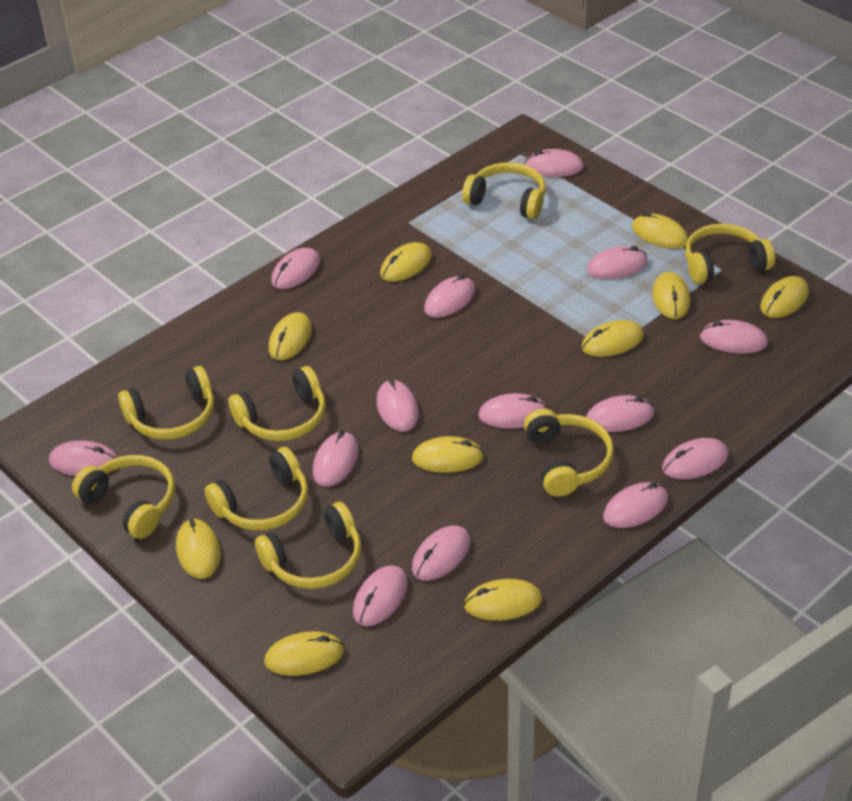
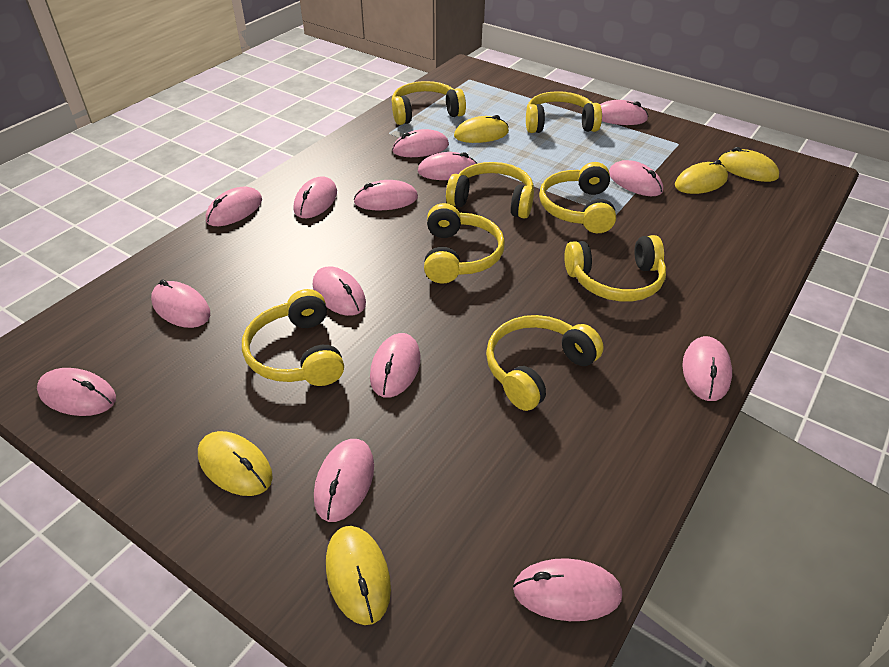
yellow mouse: 10 -> 5

